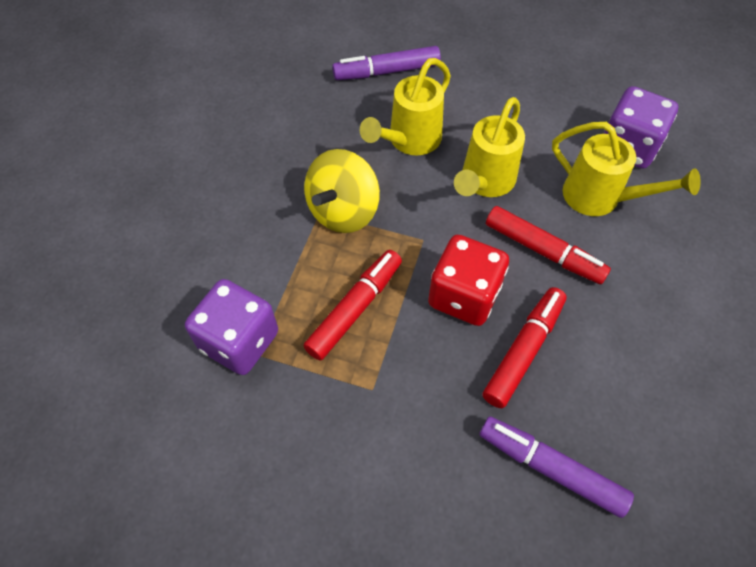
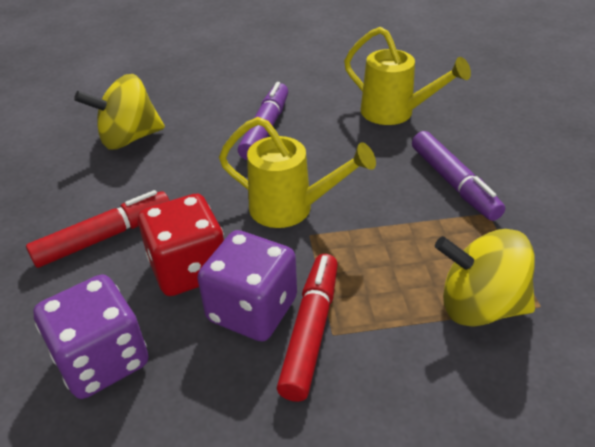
red marker: 3 -> 2
yellow spinning top: 1 -> 2
yellow watering can: 3 -> 2

